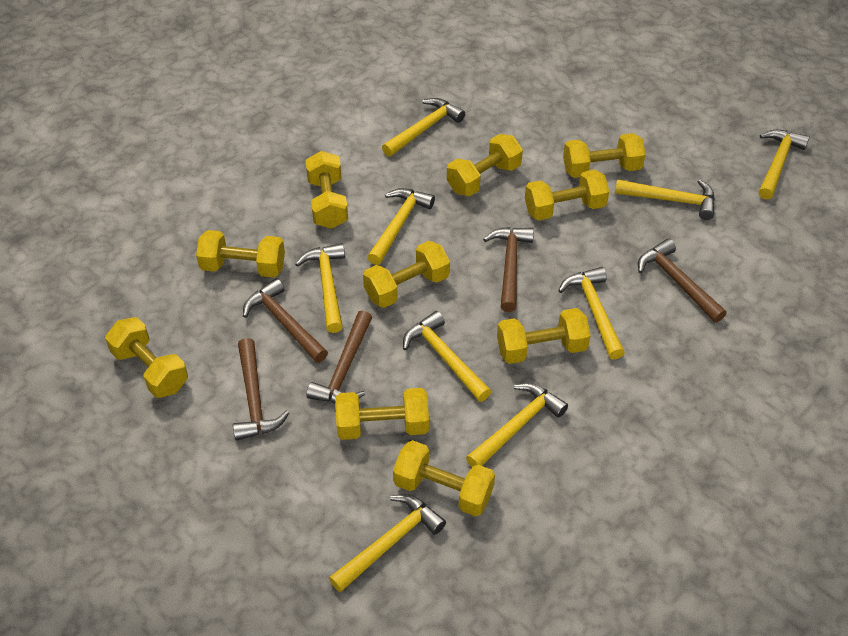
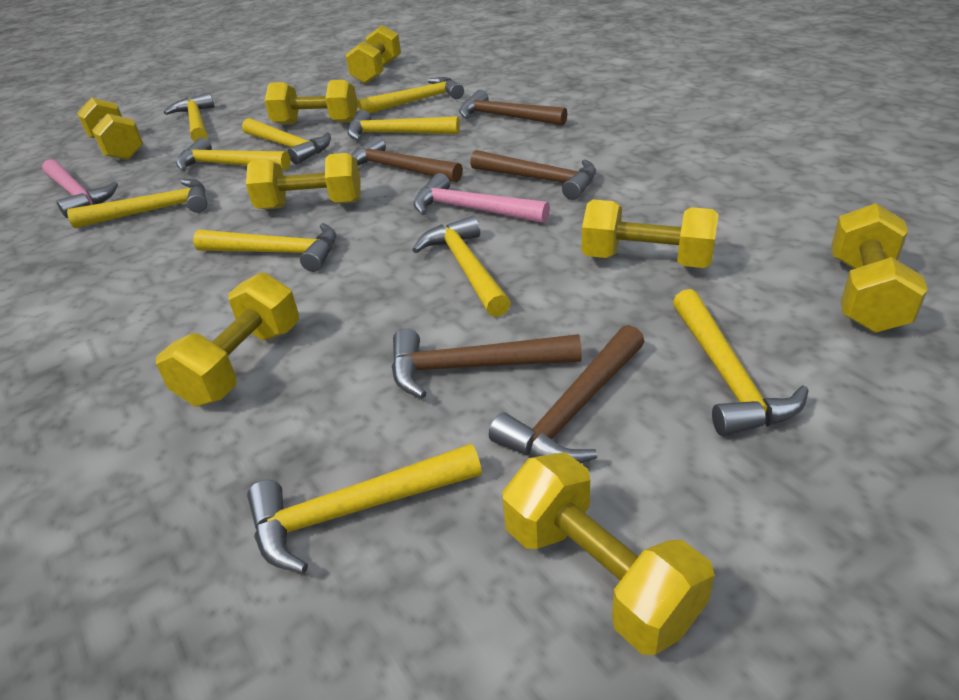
pink hammer: 0 -> 2
yellow dumbbell: 10 -> 8
yellow hammer: 9 -> 10

